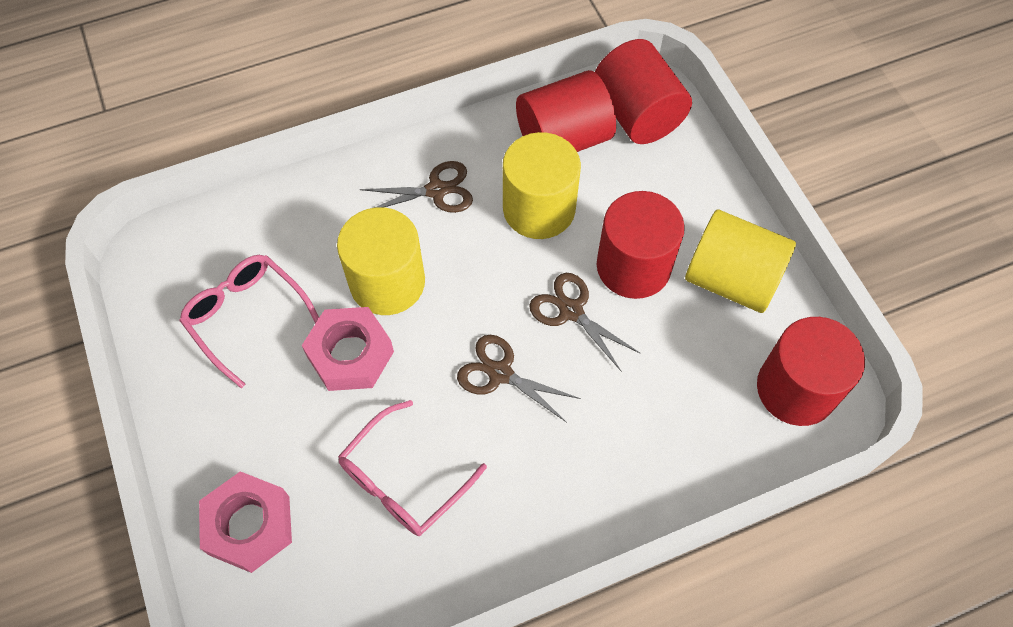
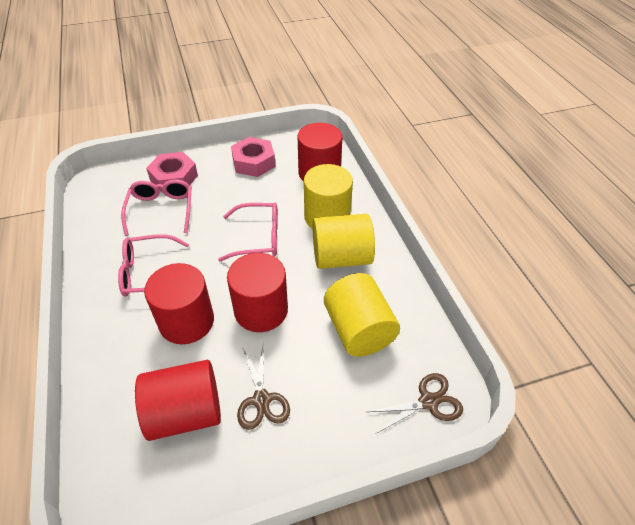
brown scissors: 3 -> 2
pink glasses: 2 -> 3

